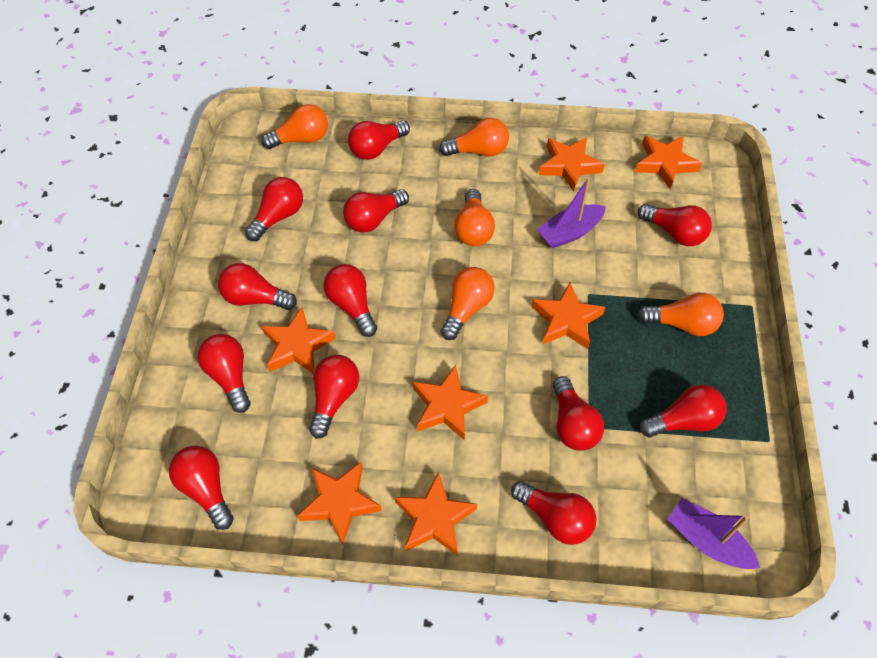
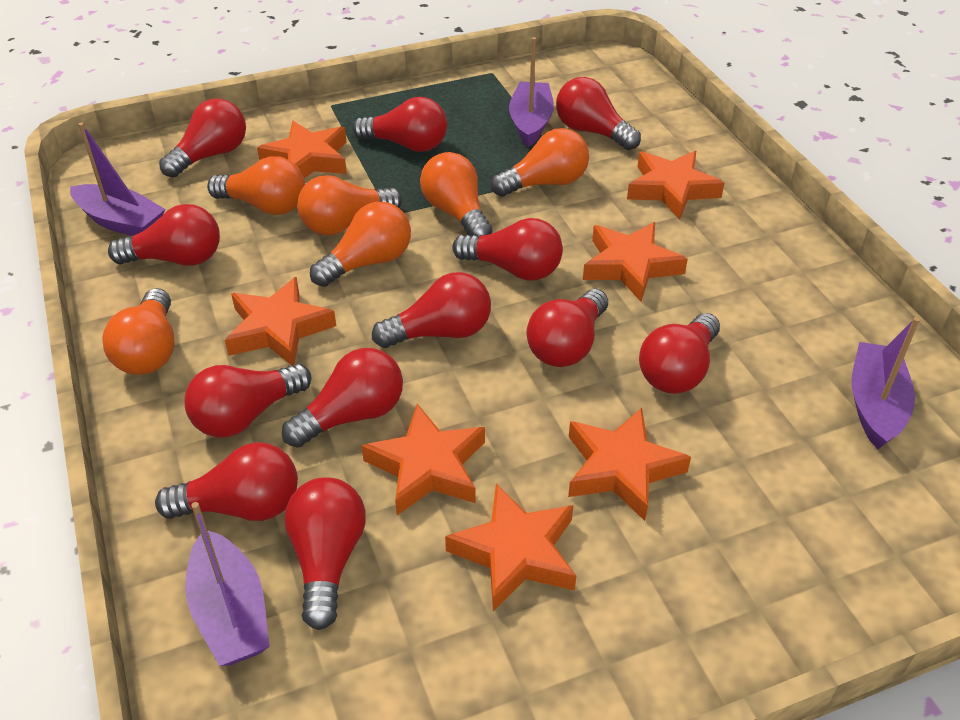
orange light bulb: 5 -> 6
purple boat: 2 -> 4

